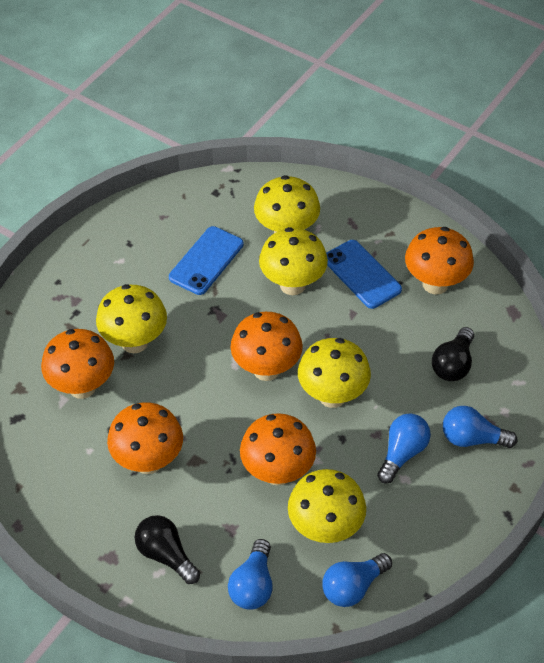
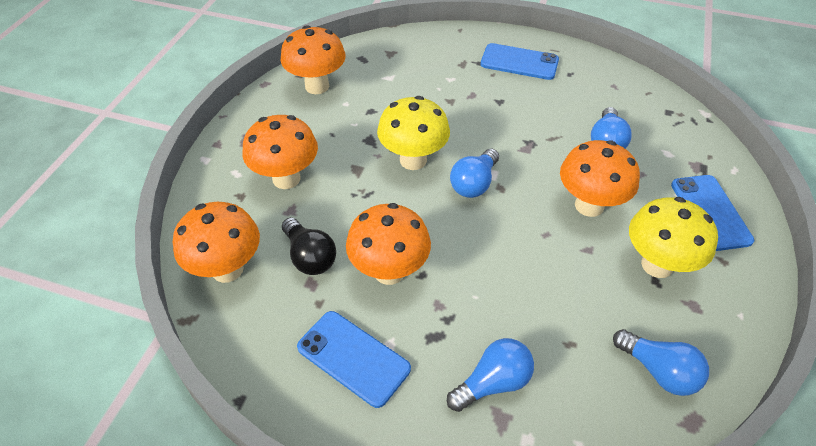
black light bulb: 2 -> 1
blue phone: 2 -> 3
yellow mushroom: 5 -> 2

